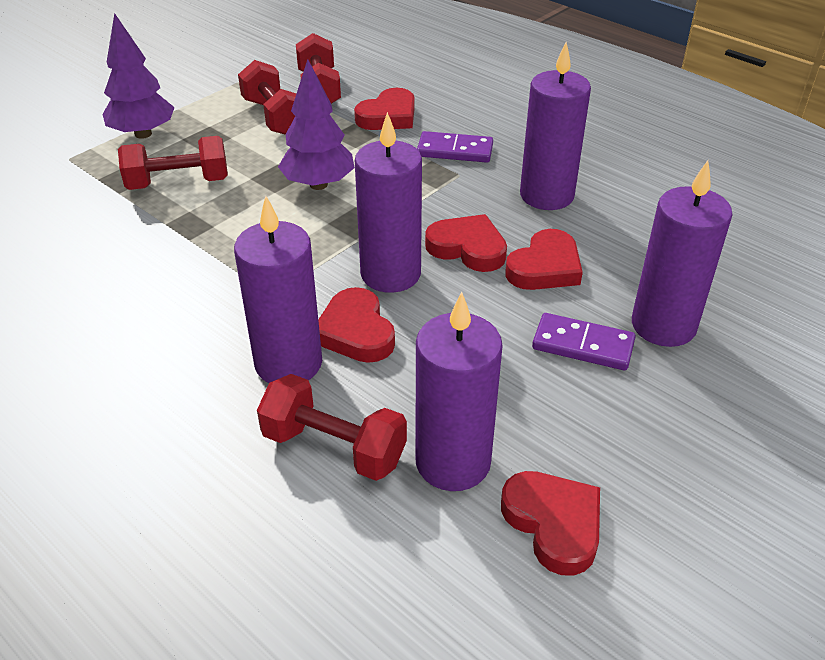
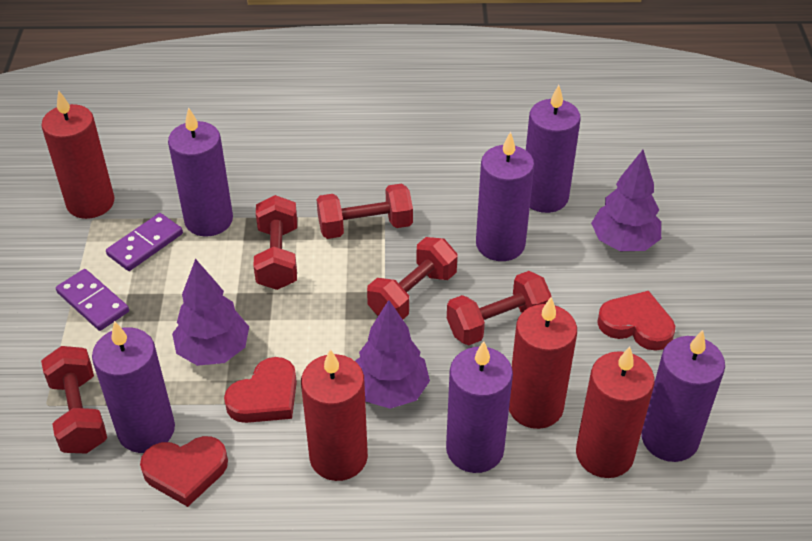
purple candle: 5 -> 6
purple tree: 2 -> 3
red candle: 0 -> 4
red dumbbell: 4 -> 5
red heart: 5 -> 3

